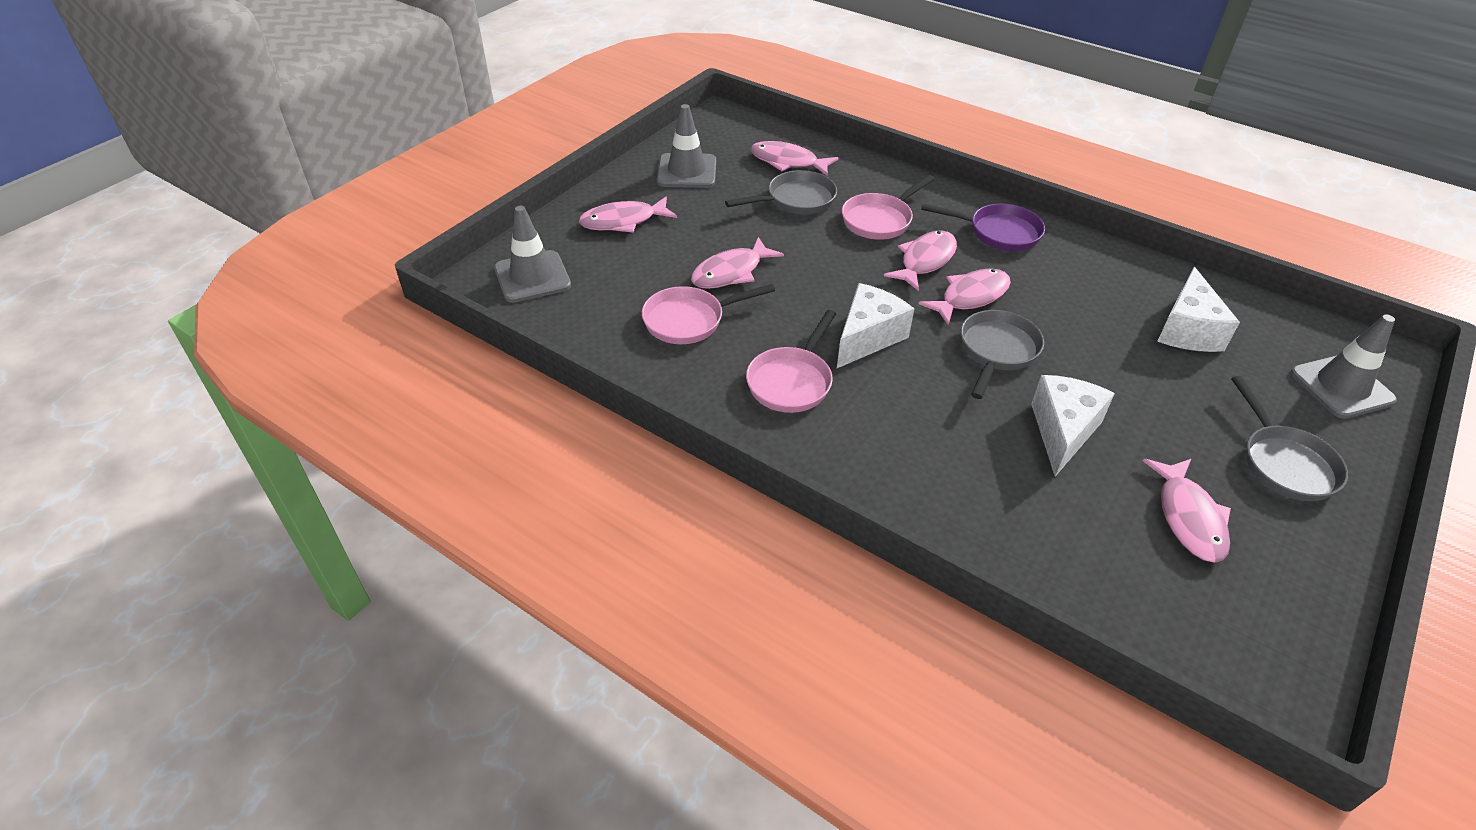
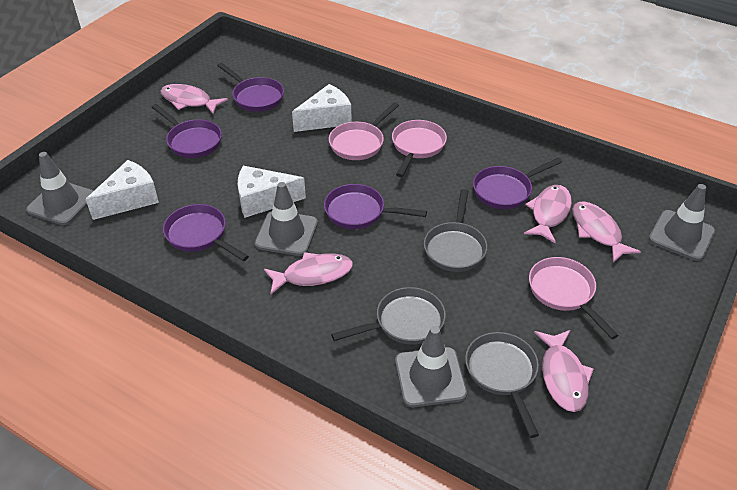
grey traffic cone: 3 -> 4
pink fish: 6 -> 5
purple pan: 1 -> 5

